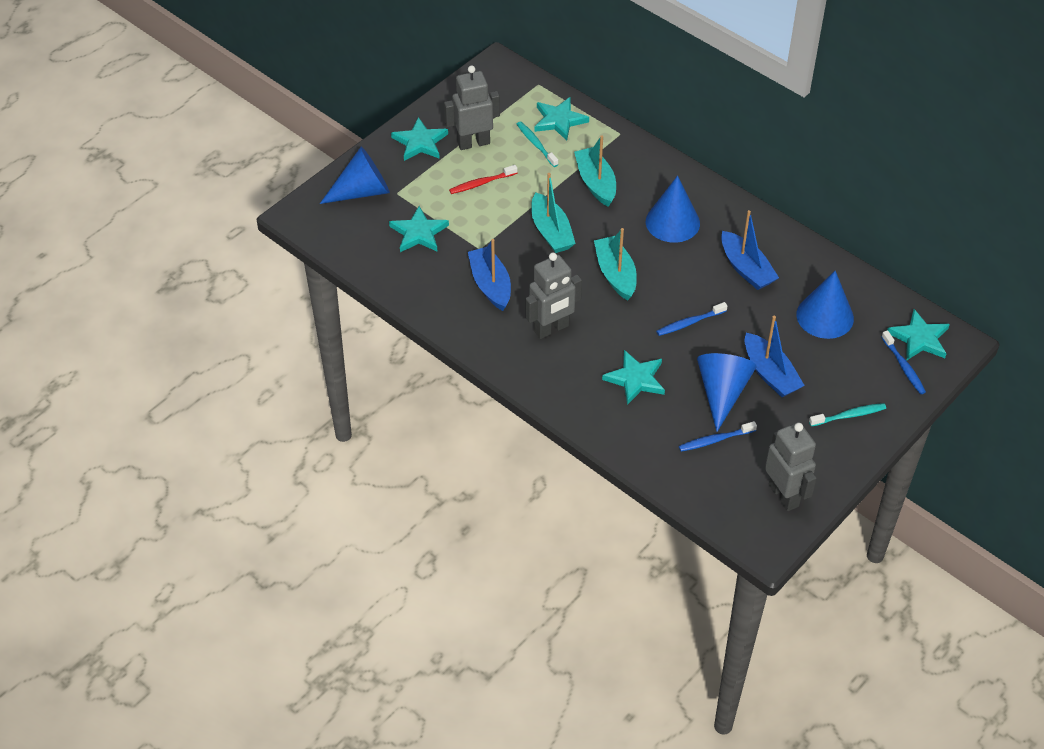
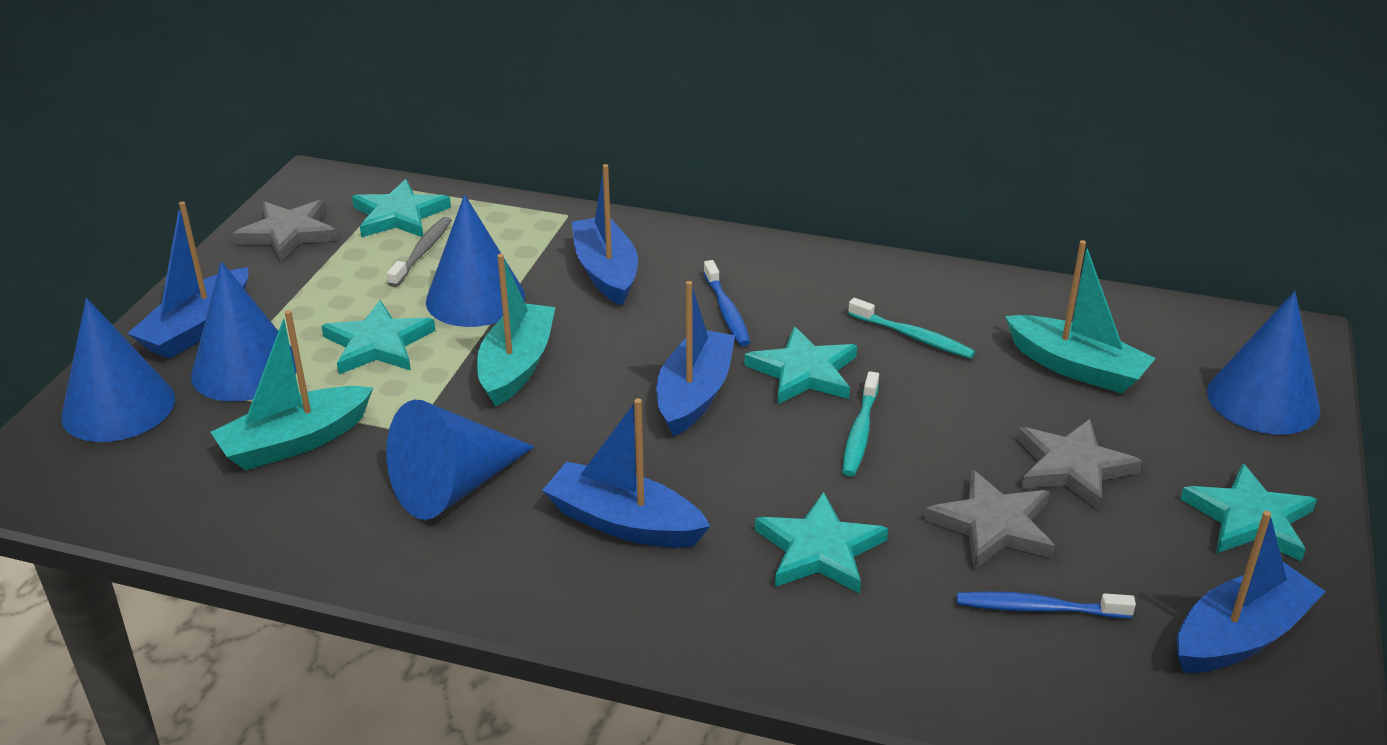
blue boat: 3 -> 5
blue cone: 4 -> 5
blue toothbrush: 3 -> 2
grey robot: 3 -> 0
grey star: 0 -> 3
grey toothbrush: 0 -> 1
red toothbrush: 1 -> 0

